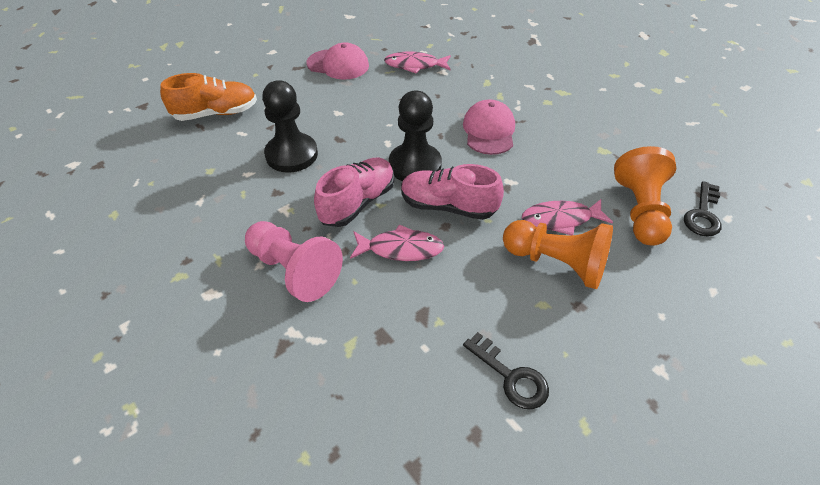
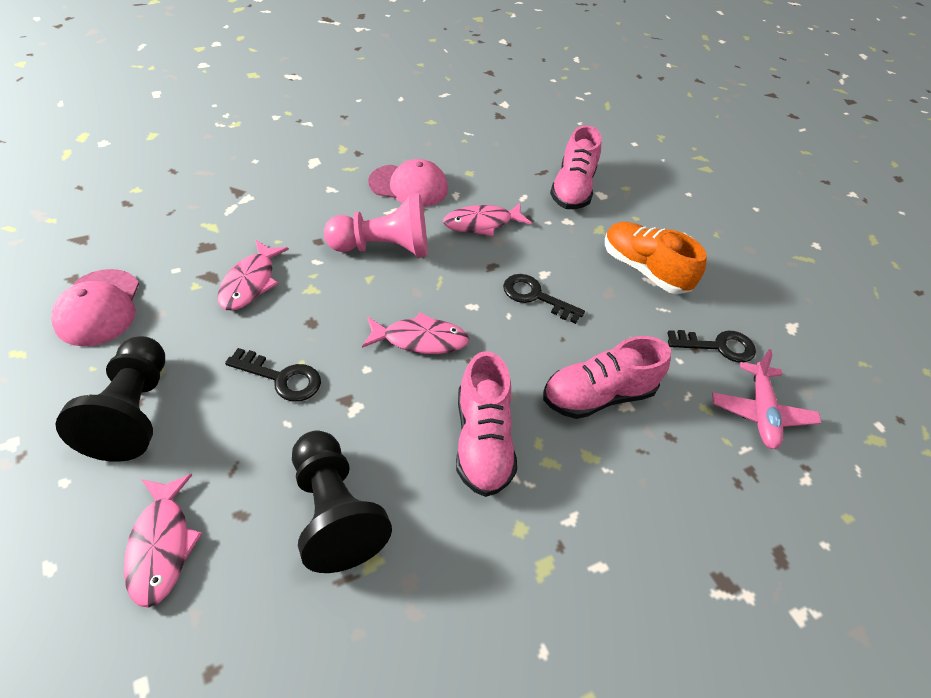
black key: 2 -> 3
orange pawn: 2 -> 0
pink fish: 3 -> 4
pink plane: 0 -> 1
pink shoe: 2 -> 3

